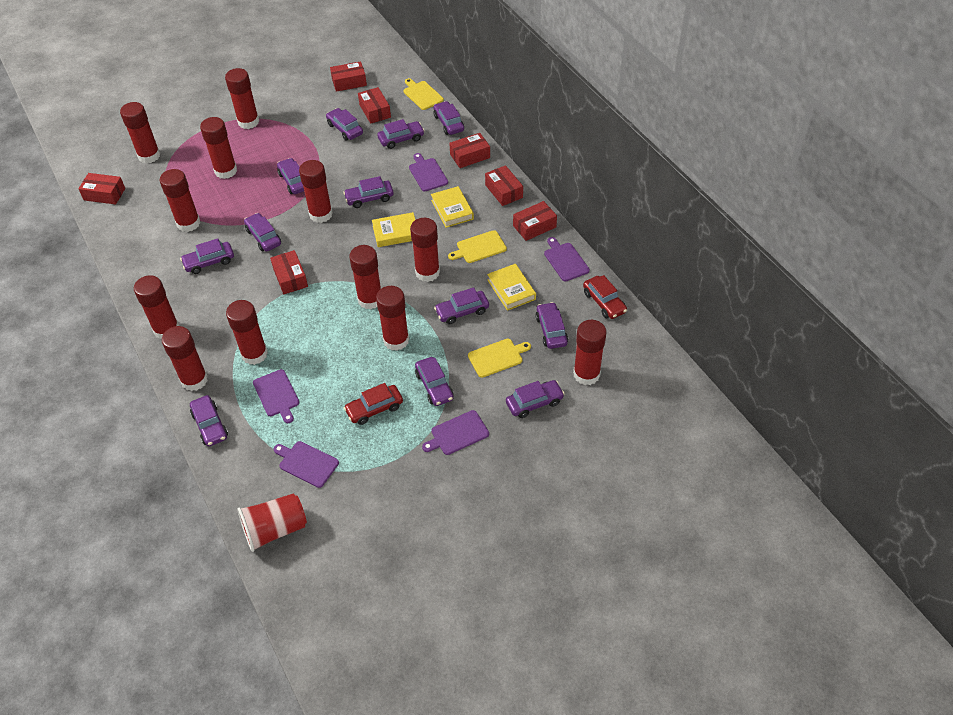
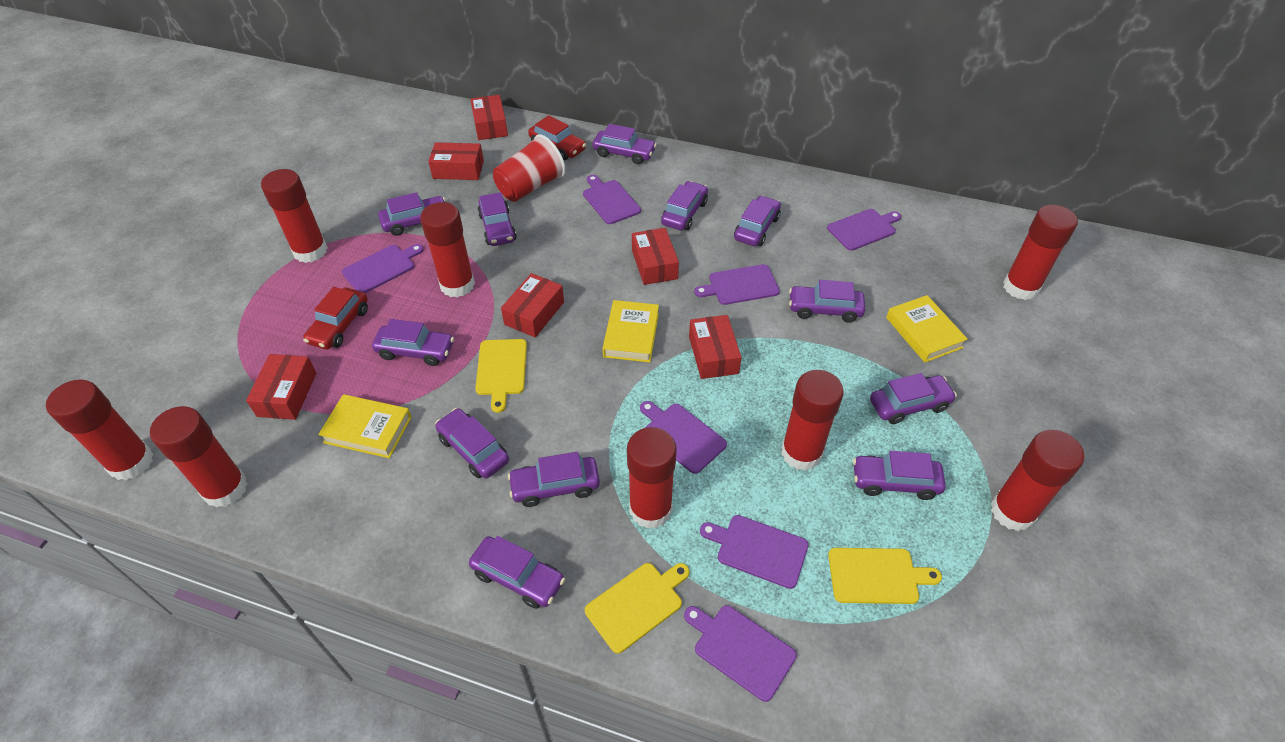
purple cutting board: 5 -> 7
red box: 7 -> 6
red glue stick: 12 -> 8

